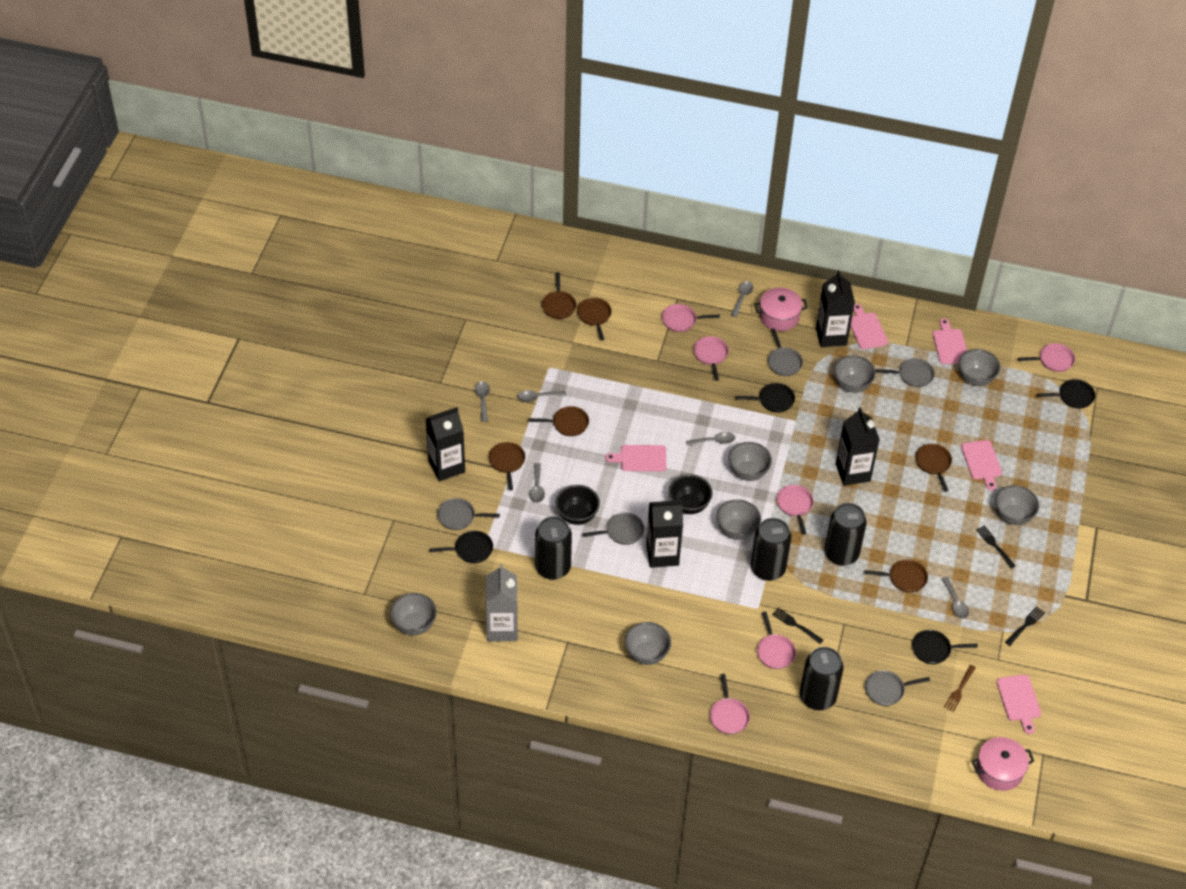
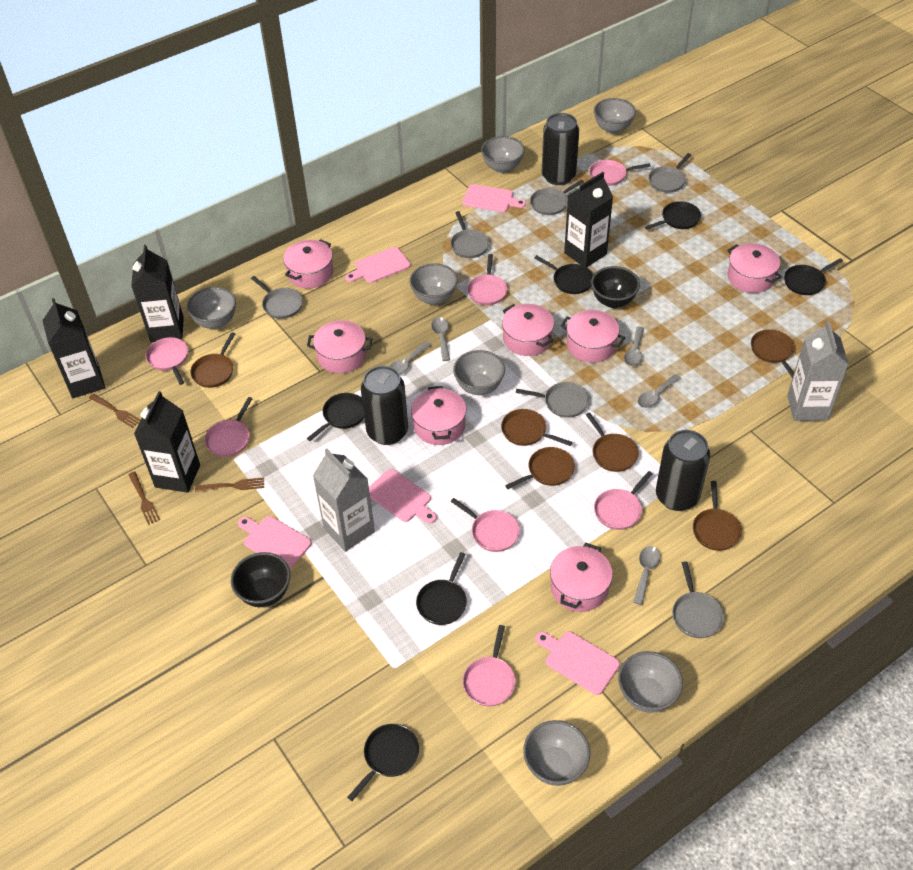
black can: 4 -> 3
black fork: 3 -> 0
black pan: 4 -> 6
brown fork: 1 -> 3
grey carton: 1 -> 2
grey pan: 5 -> 6
grey spoon: 6 -> 5
pink pan: 6 -> 7
pink pot: 2 -> 7

